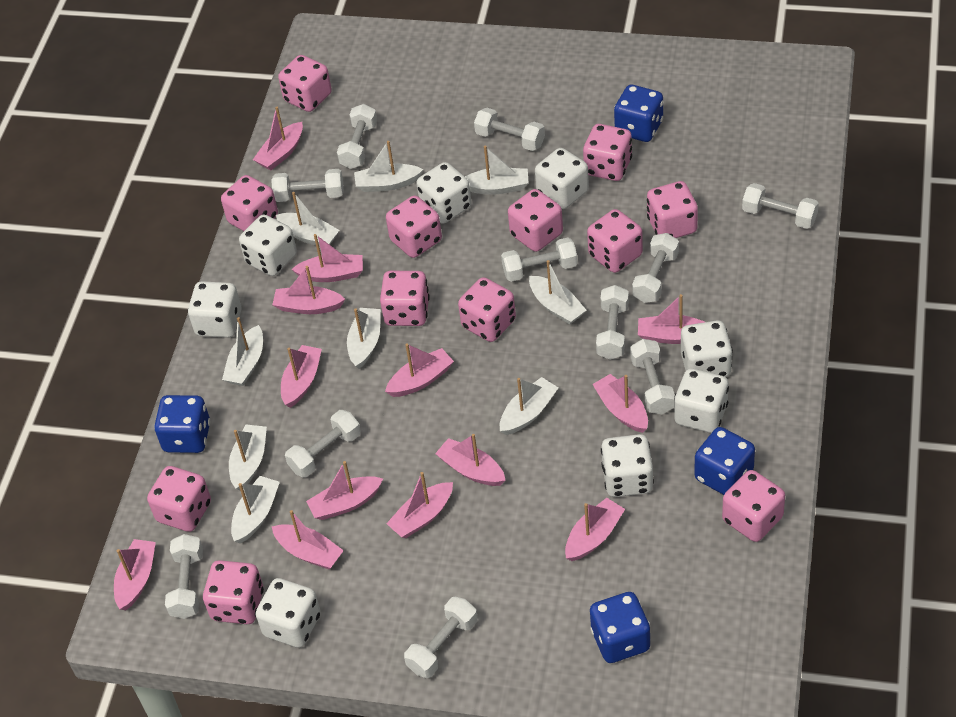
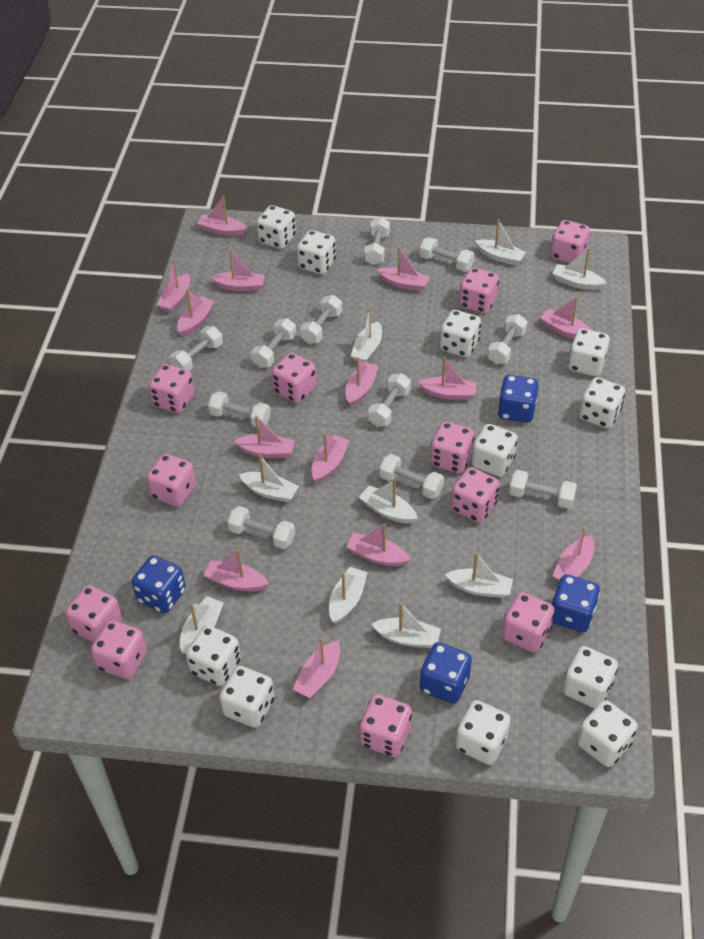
pink boat: 13 -> 14
pink dice: 12 -> 11
white dice: 8 -> 11

